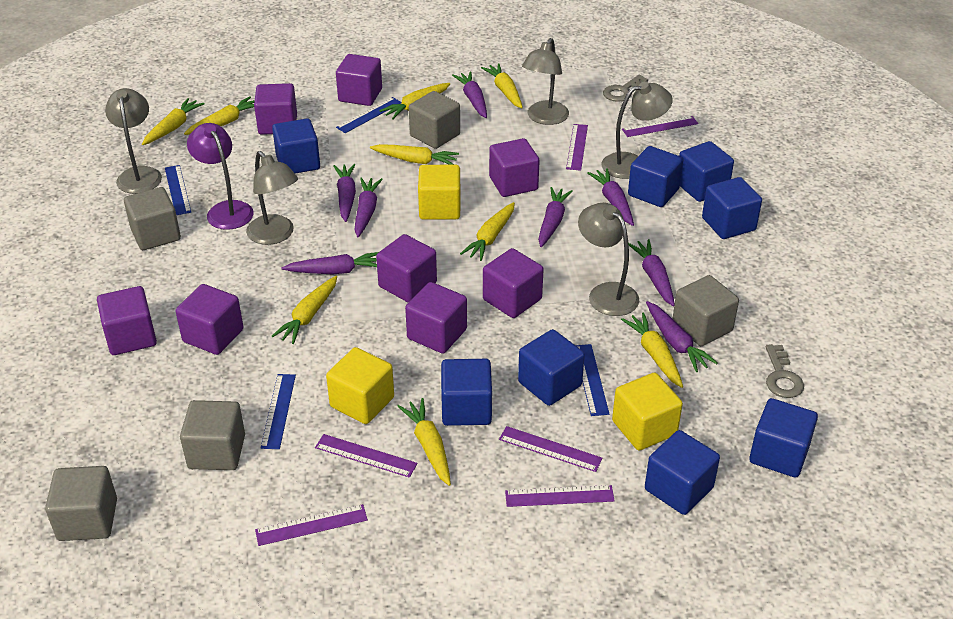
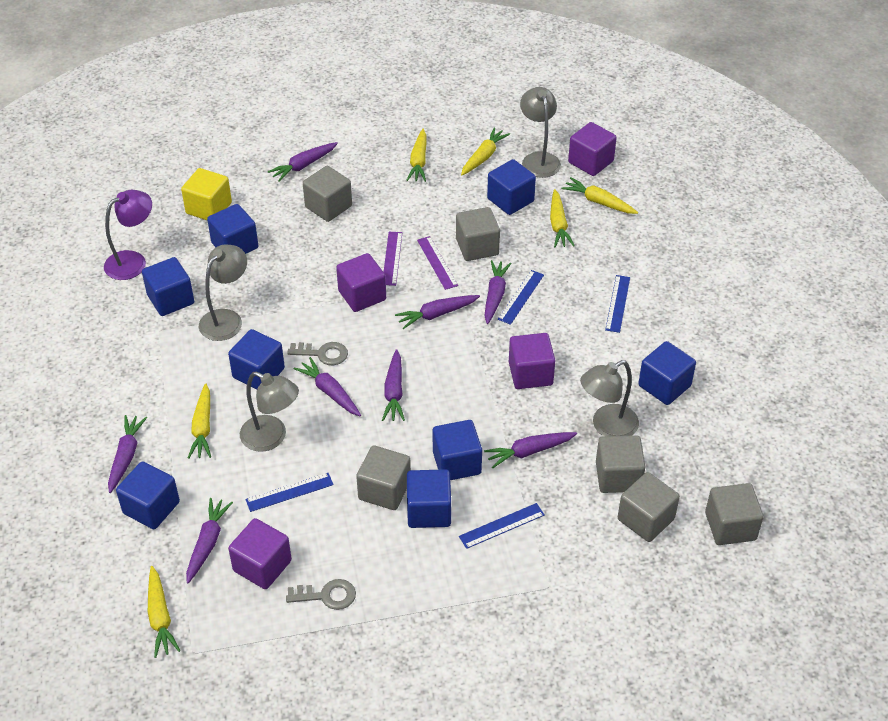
grey cube: 5 -> 6
grey lamp: 5 -> 4
purple cube: 8 -> 4
purple ruler: 6 -> 2
yellow carrot: 9 -> 6
yellow cube: 3 -> 1

